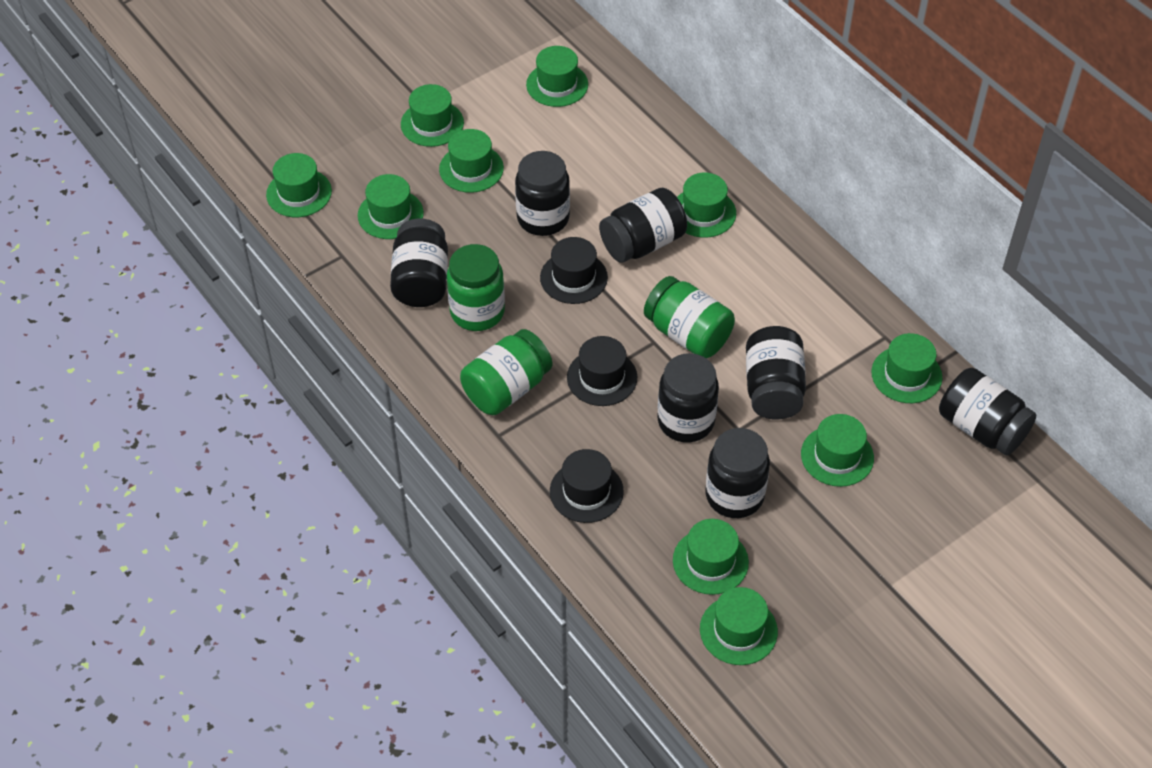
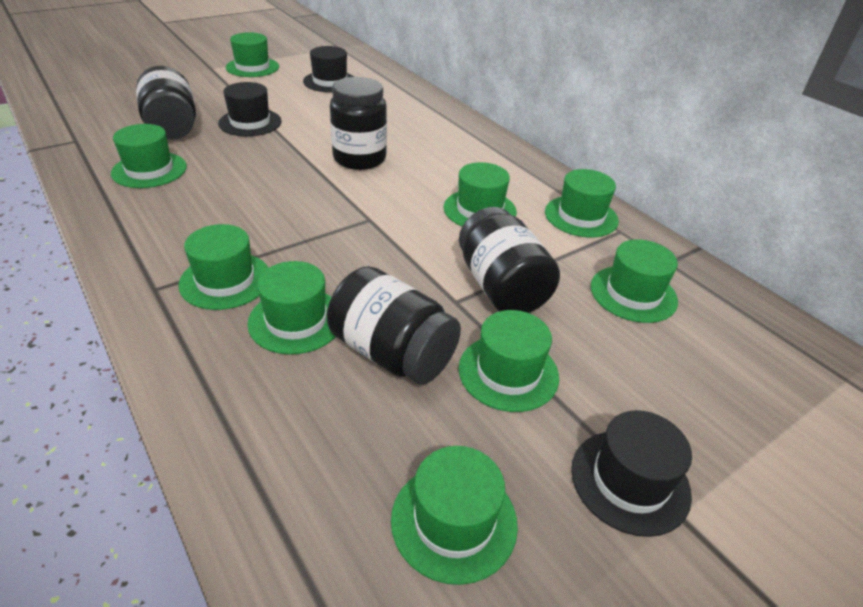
black jar: 7 -> 4
green hat: 10 -> 9
green jar: 3 -> 0

